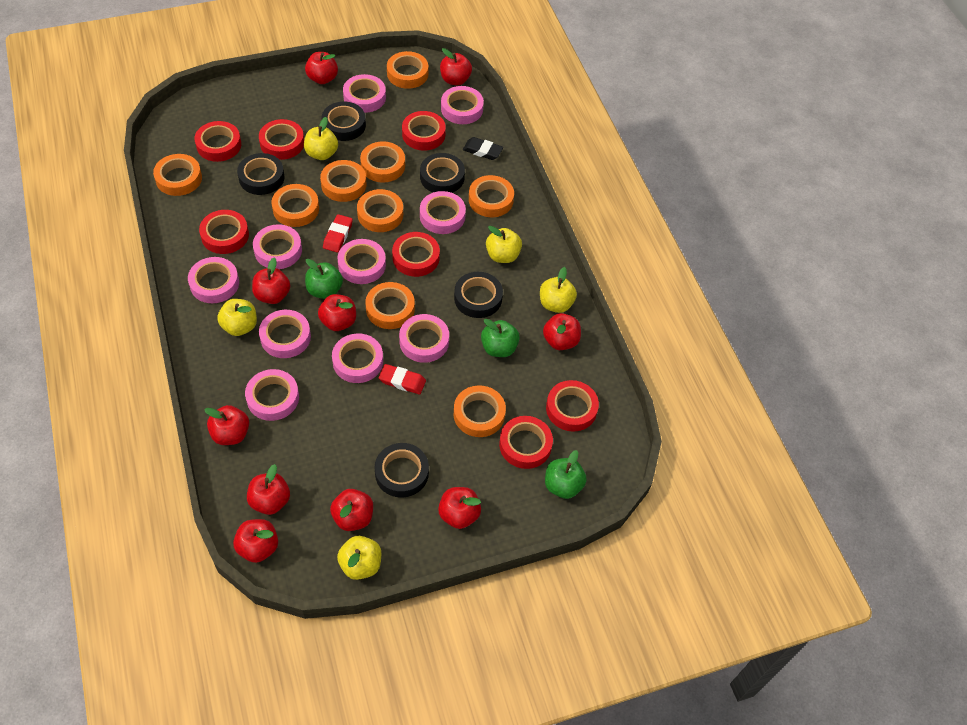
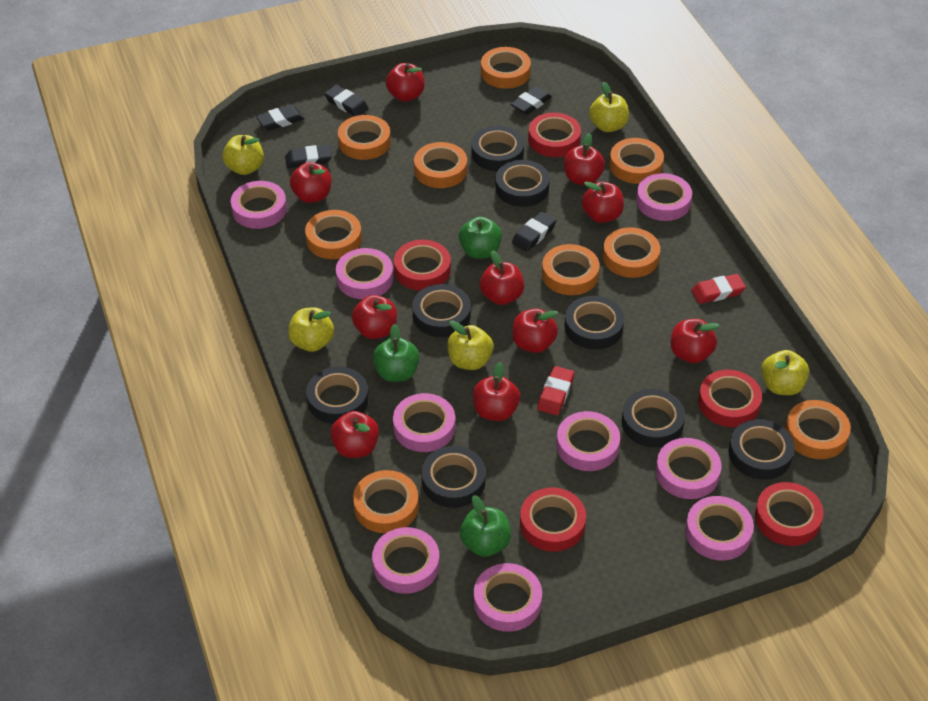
black eraser: 1 -> 5
black tape: 5 -> 8
pink tape: 10 -> 9
red tape: 7 -> 5

